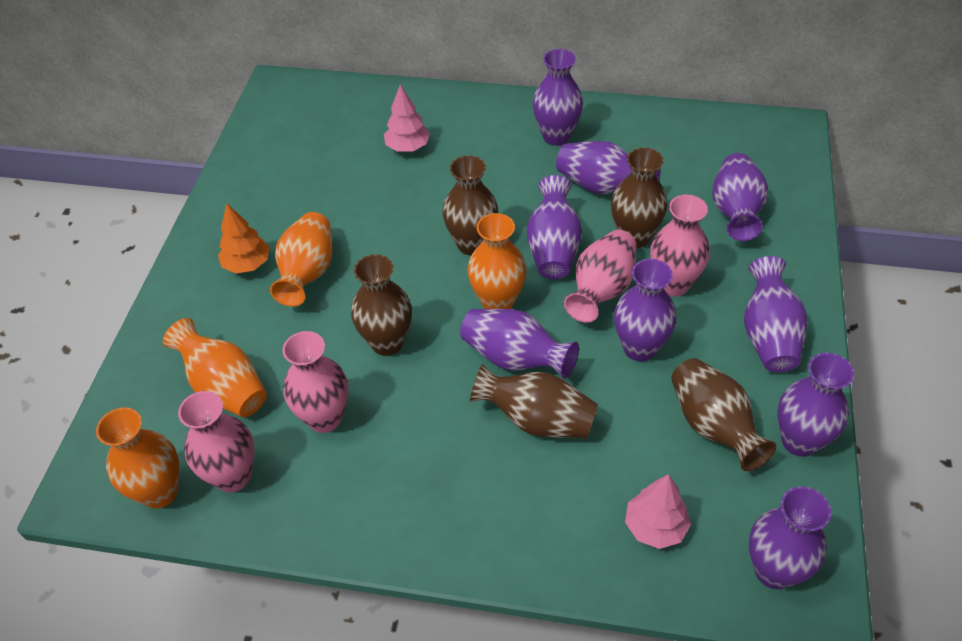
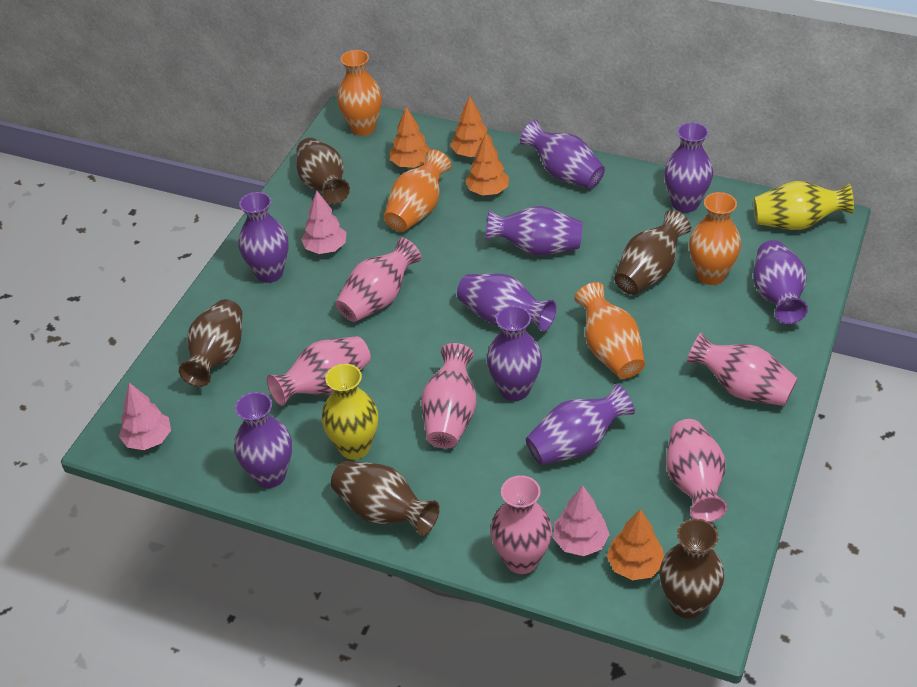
orange tree: 1 -> 4
pink tree: 2 -> 3
pink vase: 4 -> 6
yellow vase: 0 -> 2

